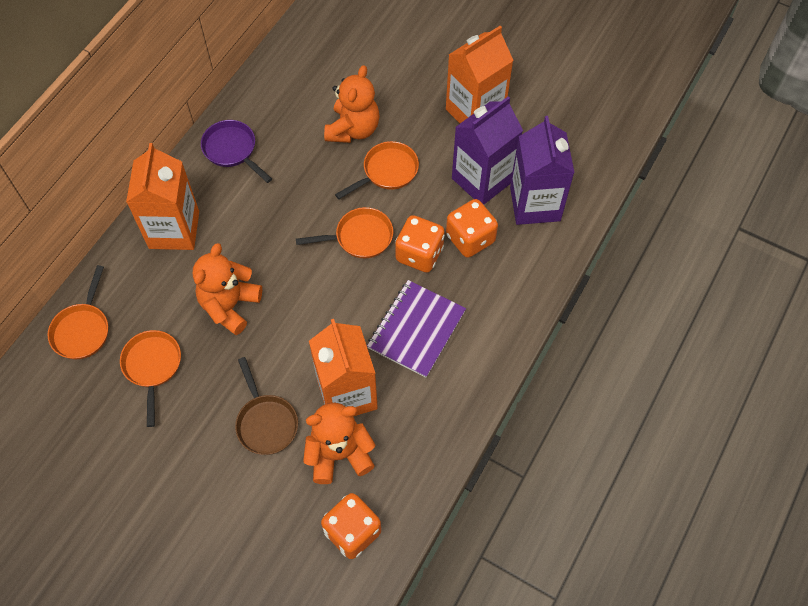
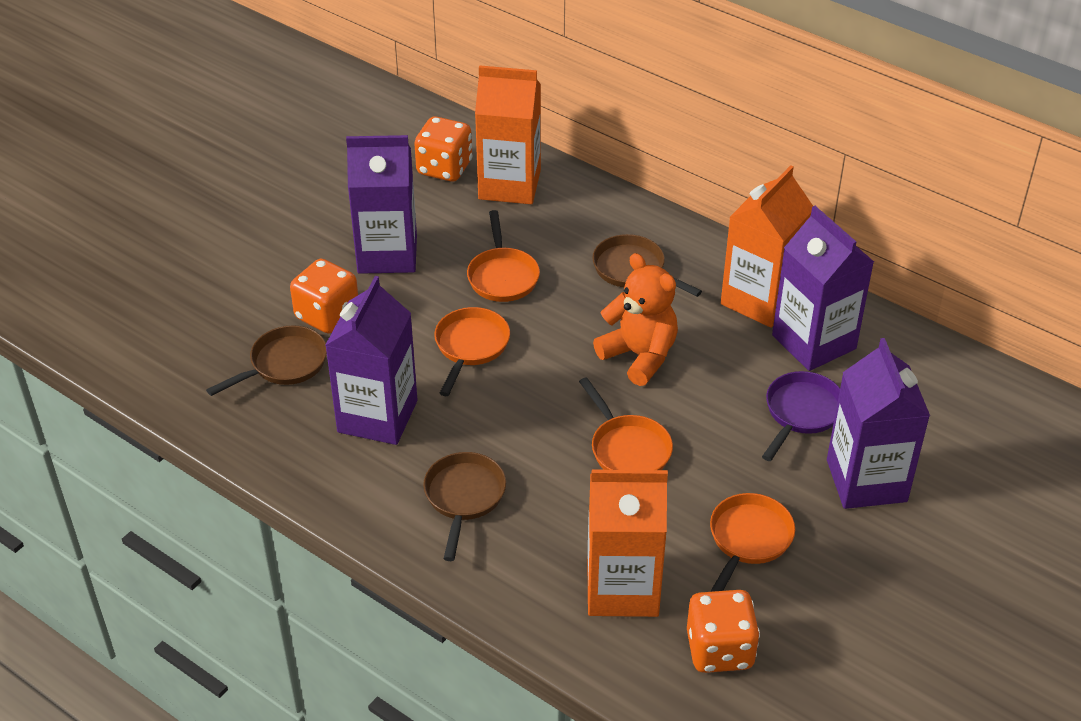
brown pan: 1 -> 3
orange teddy bear: 3 -> 1
purple carton: 2 -> 4
purple notebook: 1 -> 0

